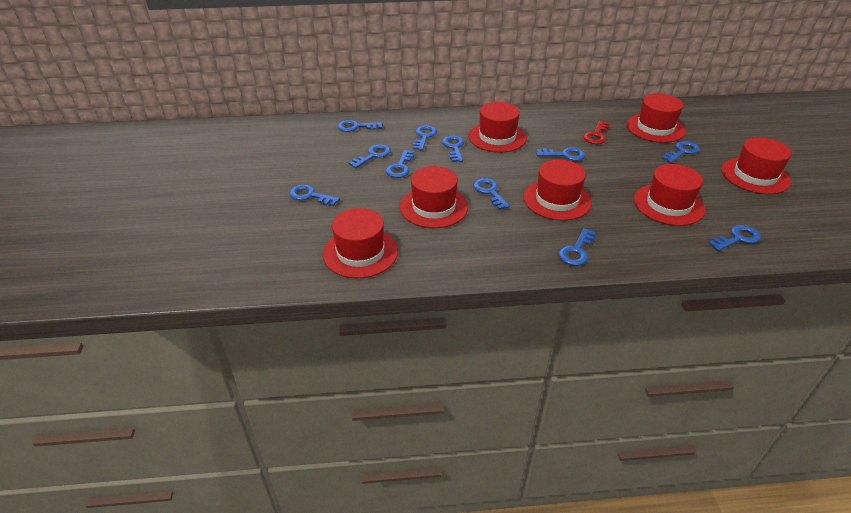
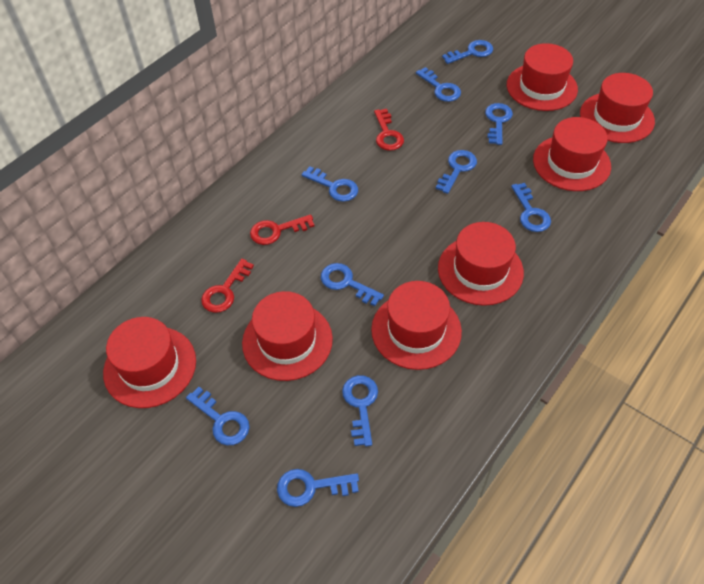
blue key: 11 -> 10
red key: 1 -> 3

